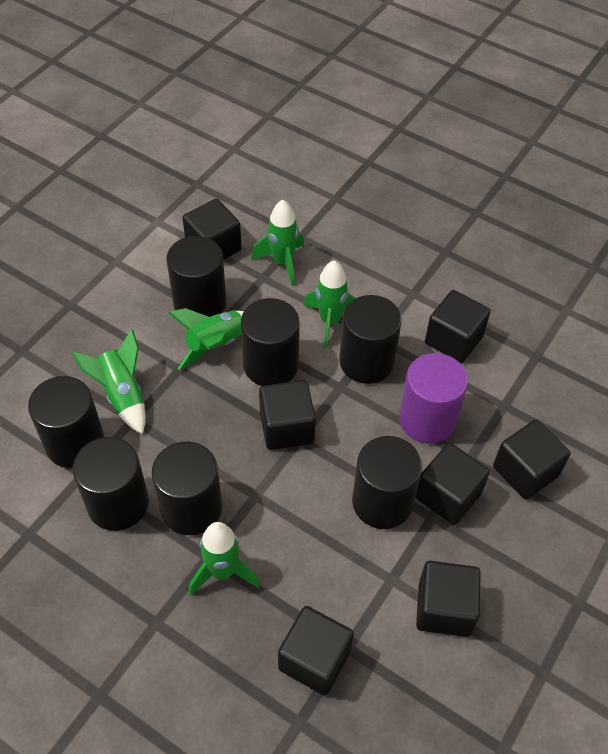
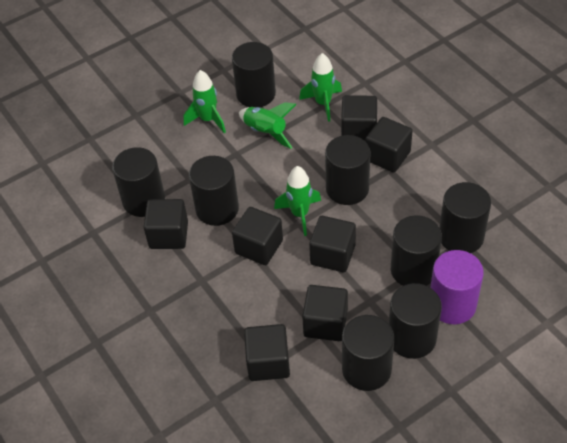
black cylinder: 7 -> 8
green rocket: 5 -> 4

